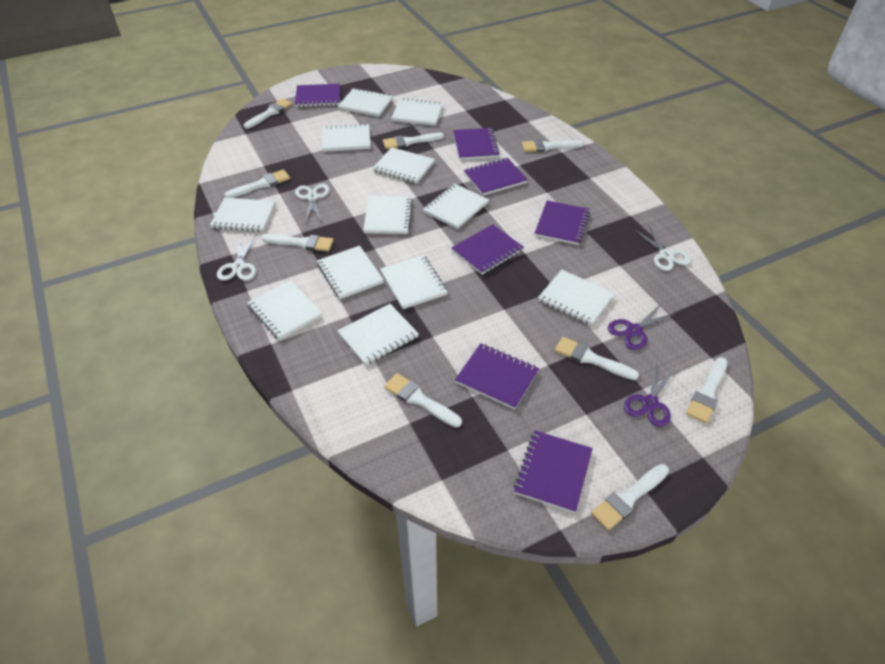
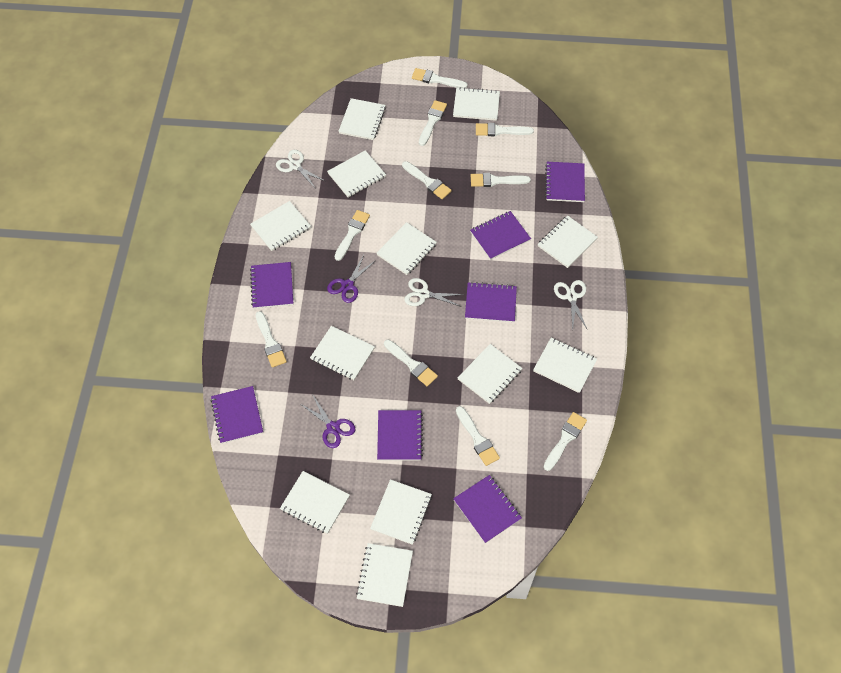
white brush: 9 -> 10

